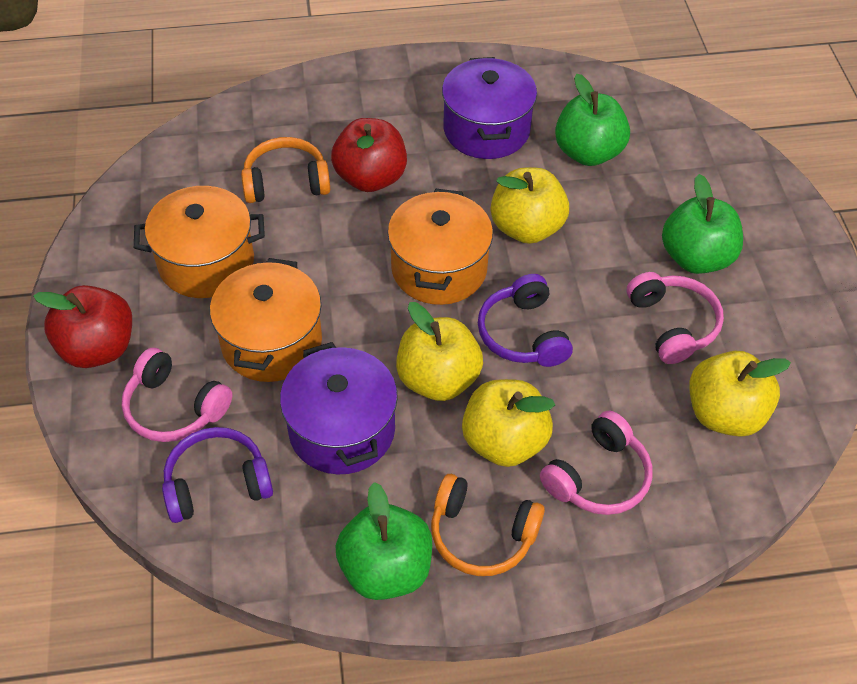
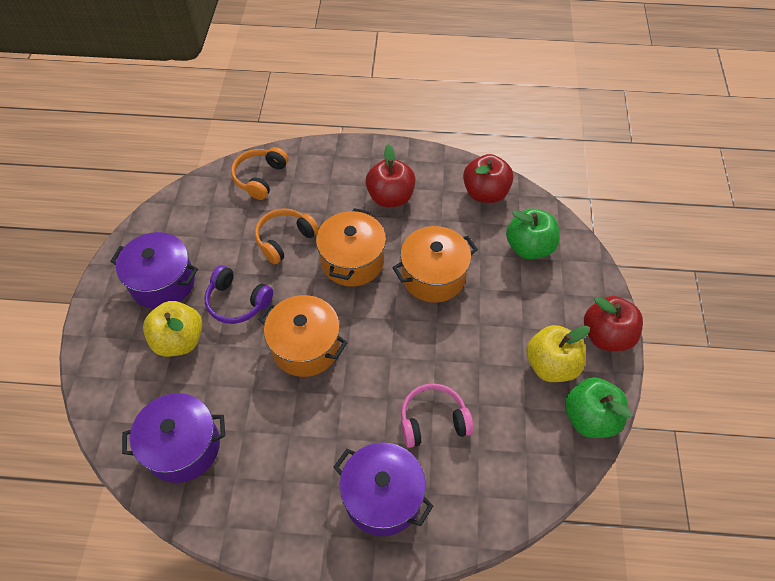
green apple: 3 -> 2
pink headphones: 3 -> 1
purple headphones: 2 -> 1
purple pot: 2 -> 3
red apple: 2 -> 3
yellow apple: 4 -> 2

